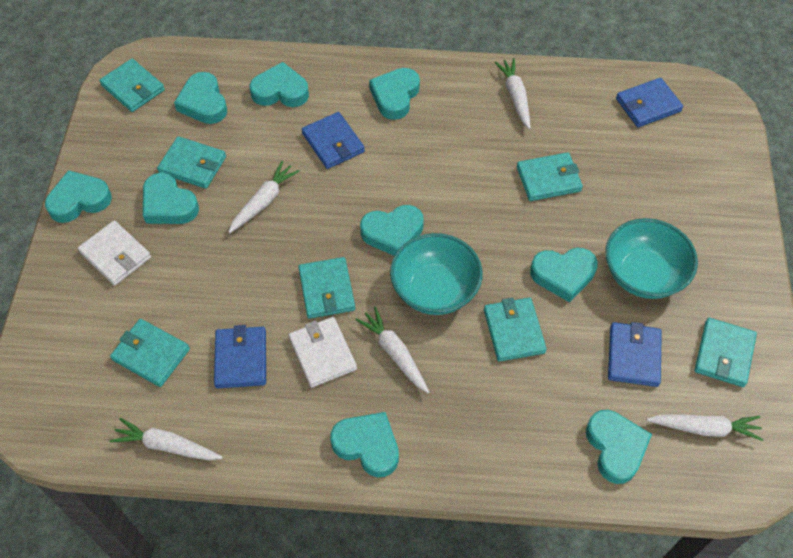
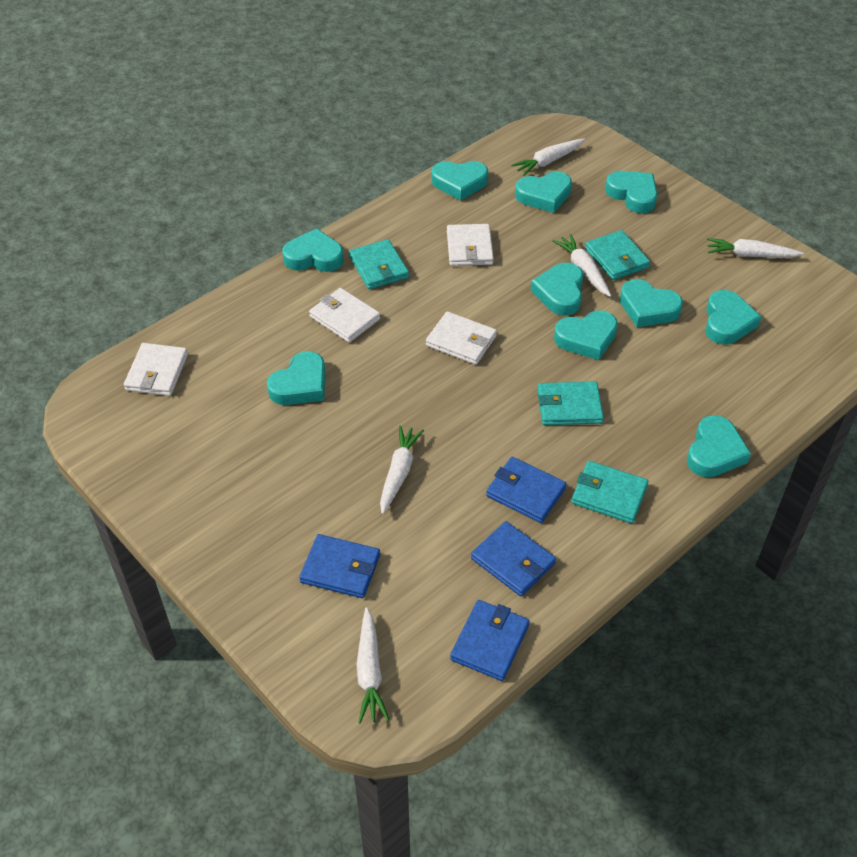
turquoise bowl: 2 -> 0
turquoise heart: 9 -> 10
turquoise wallet: 7 -> 4
white wallet: 2 -> 4

